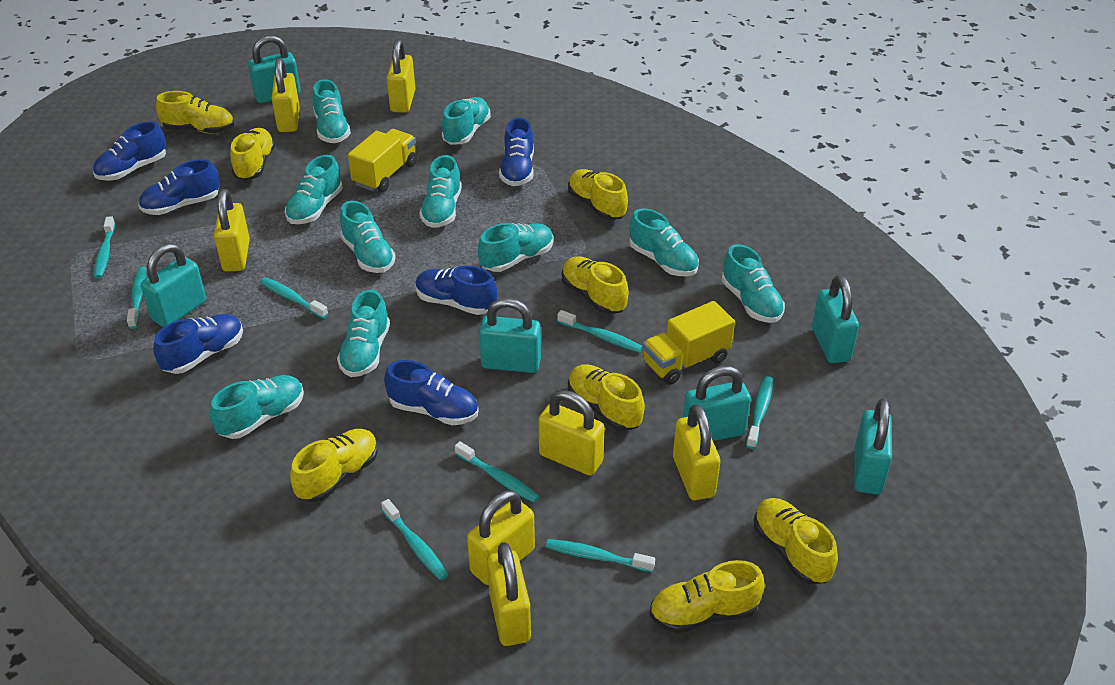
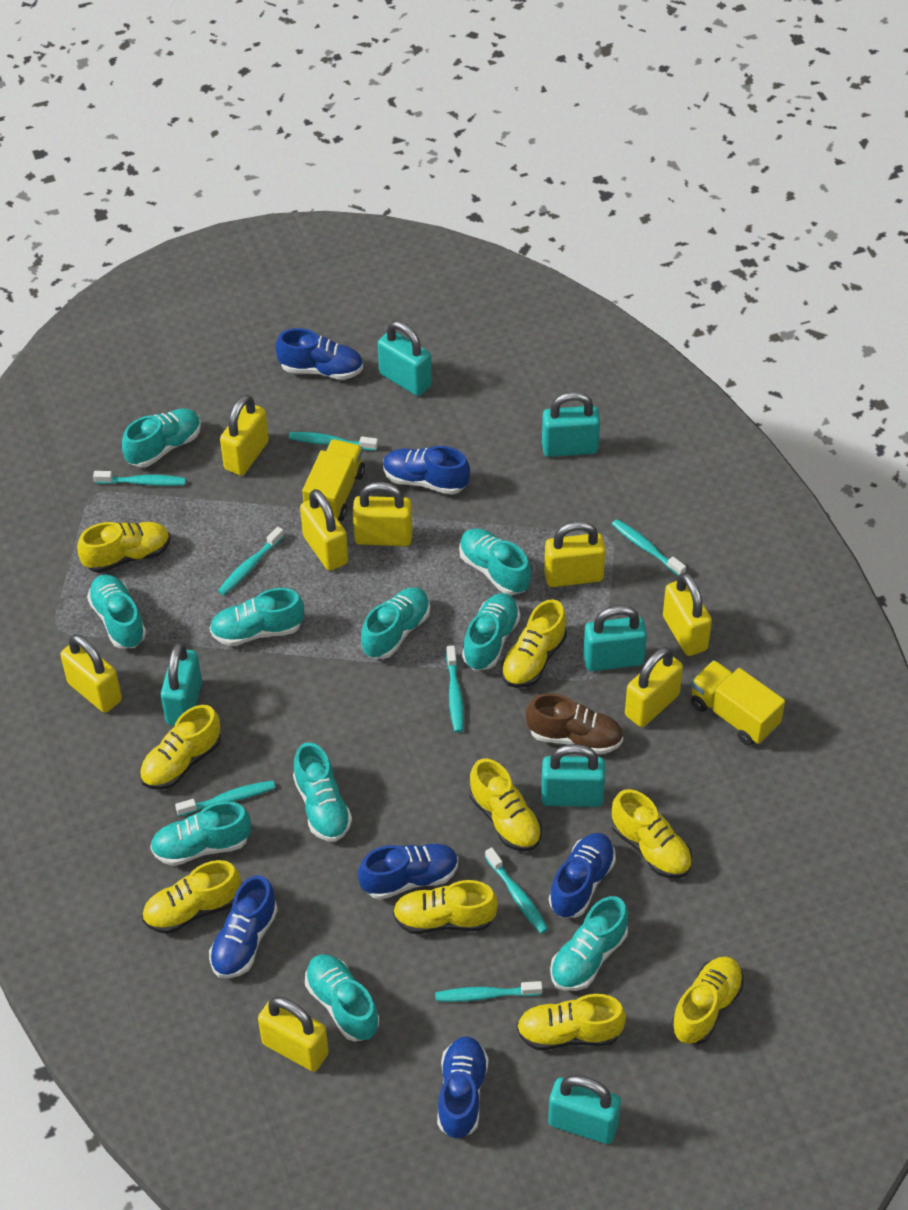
brown shoe: 0 -> 1
yellow padlock: 7 -> 8
yellow shoe: 8 -> 9

